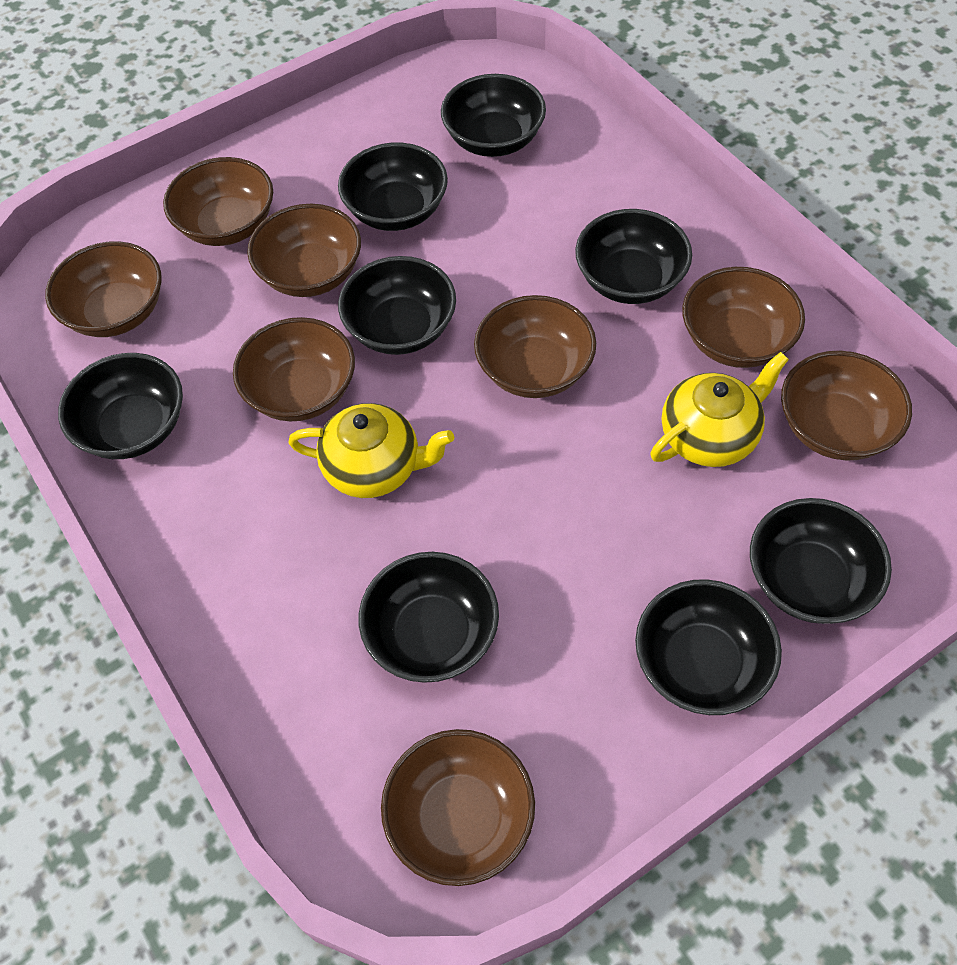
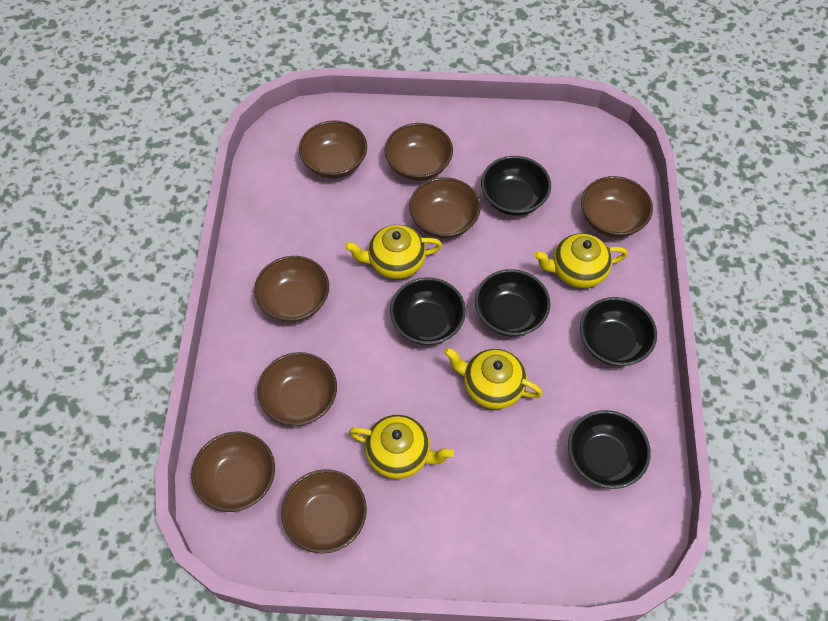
black bowl: 8 -> 5
yellow teapot: 2 -> 4

